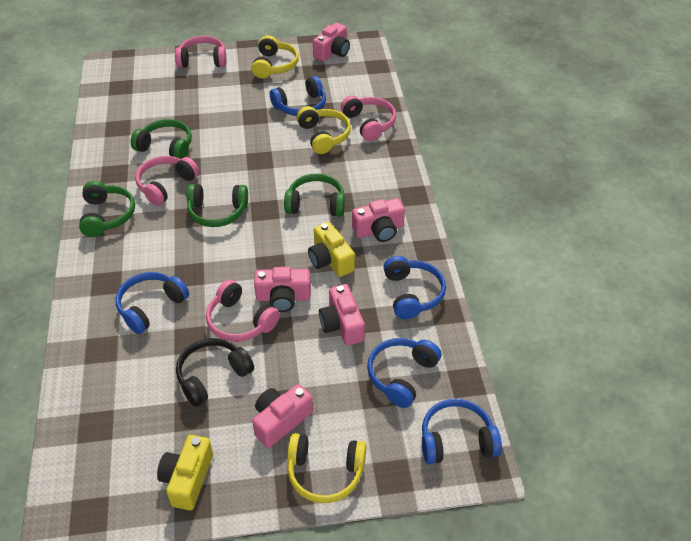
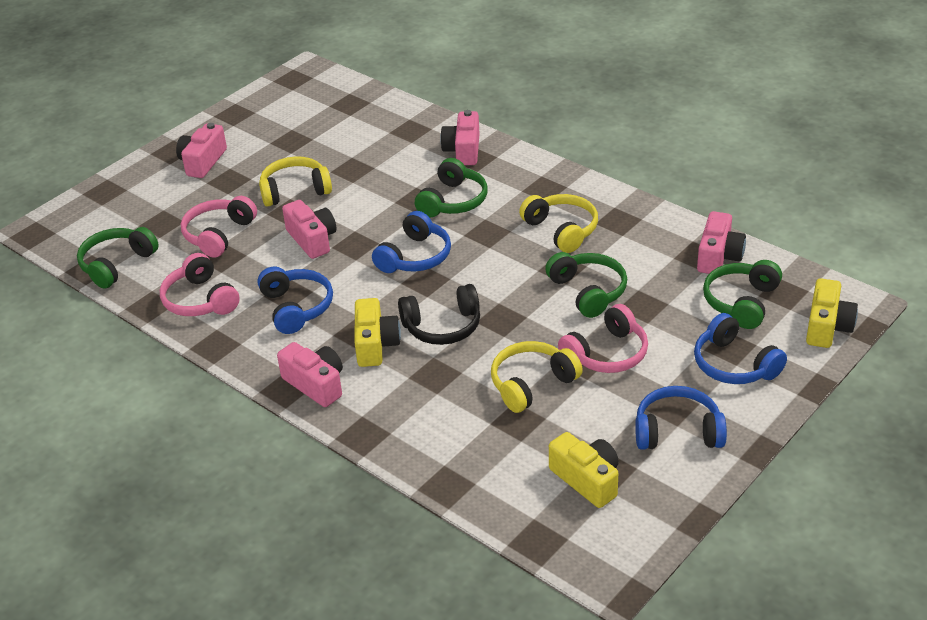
blue headphones: 5 -> 4
pink headphones: 4 -> 3
yellow camera: 2 -> 3

